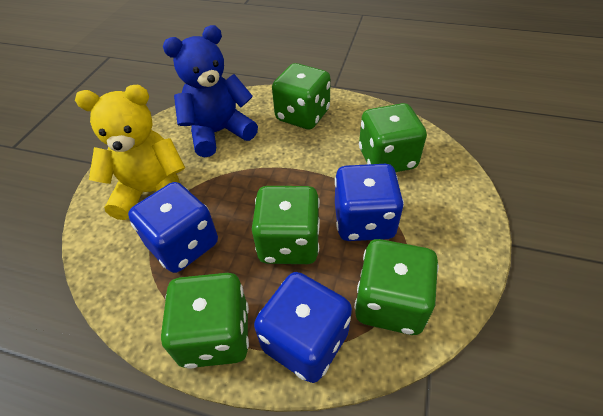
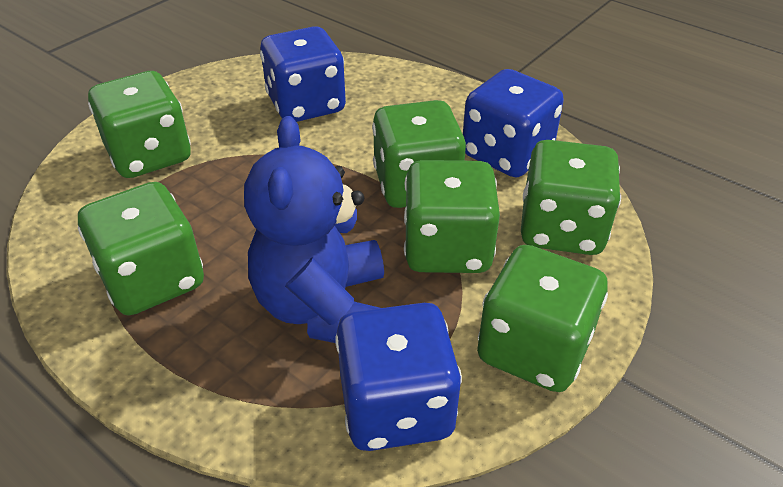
green dice: 5 -> 6
yellow teddy bear: 1 -> 0

